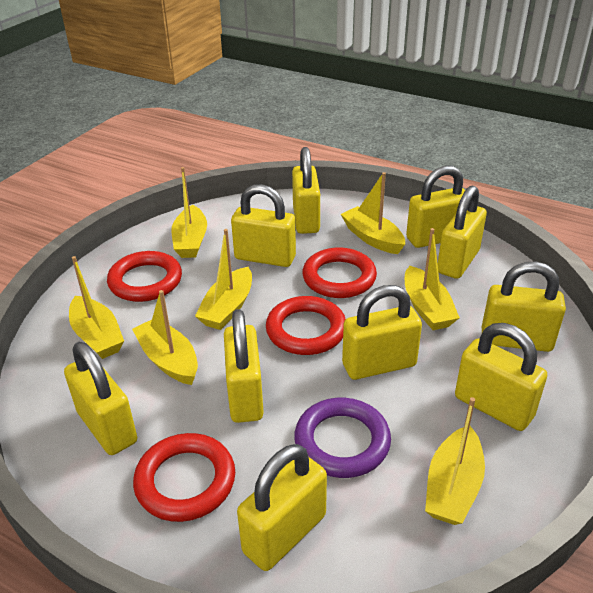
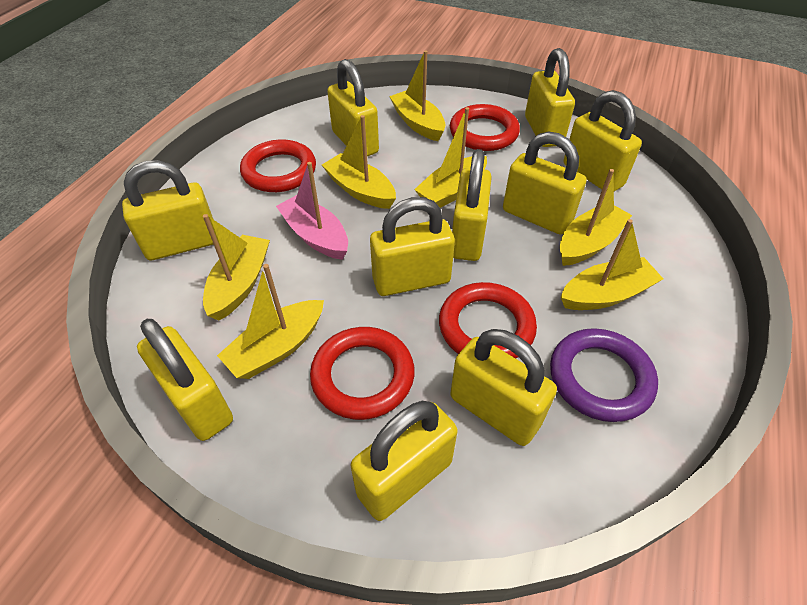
pink boat: 0 -> 1

